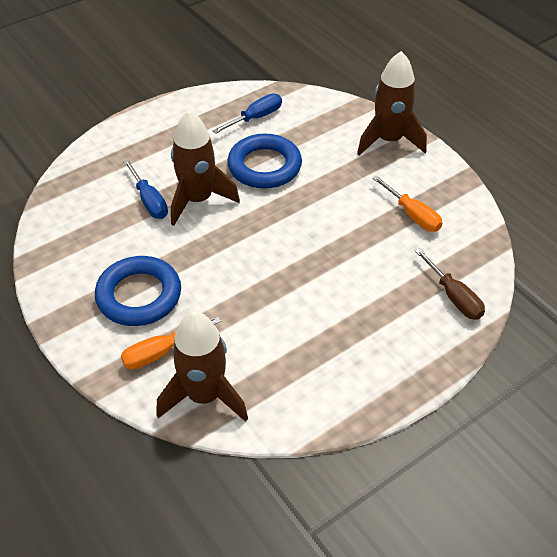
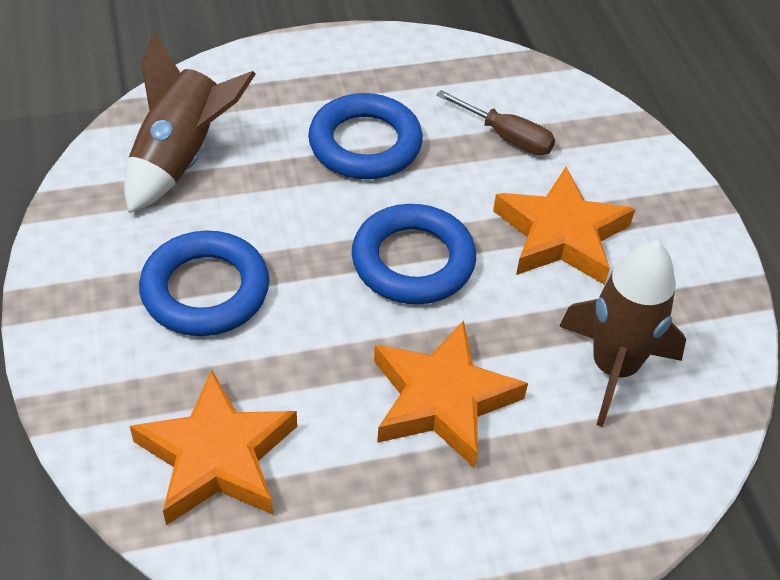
blue ring: 2 -> 3
blue screwdriver: 2 -> 0
brown rocket: 3 -> 2
orange screwdriver: 2 -> 0
orange star: 0 -> 3

